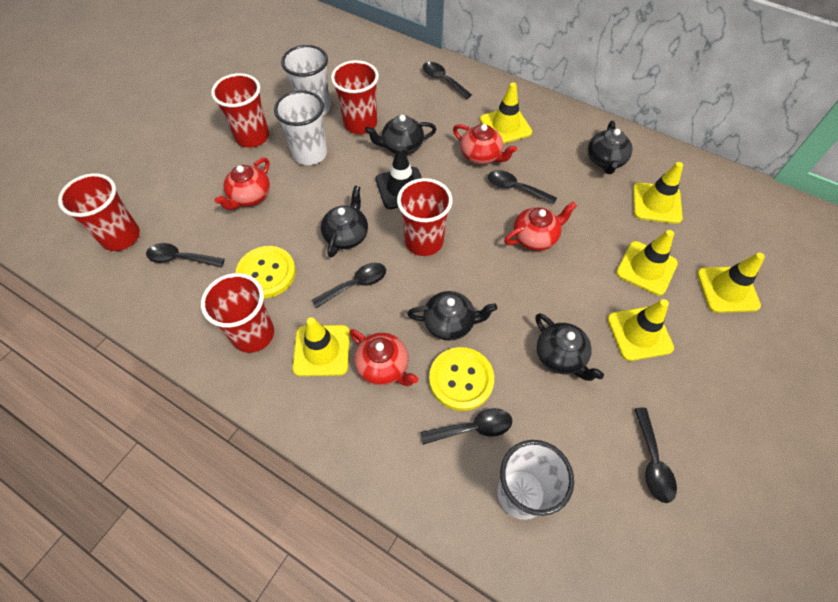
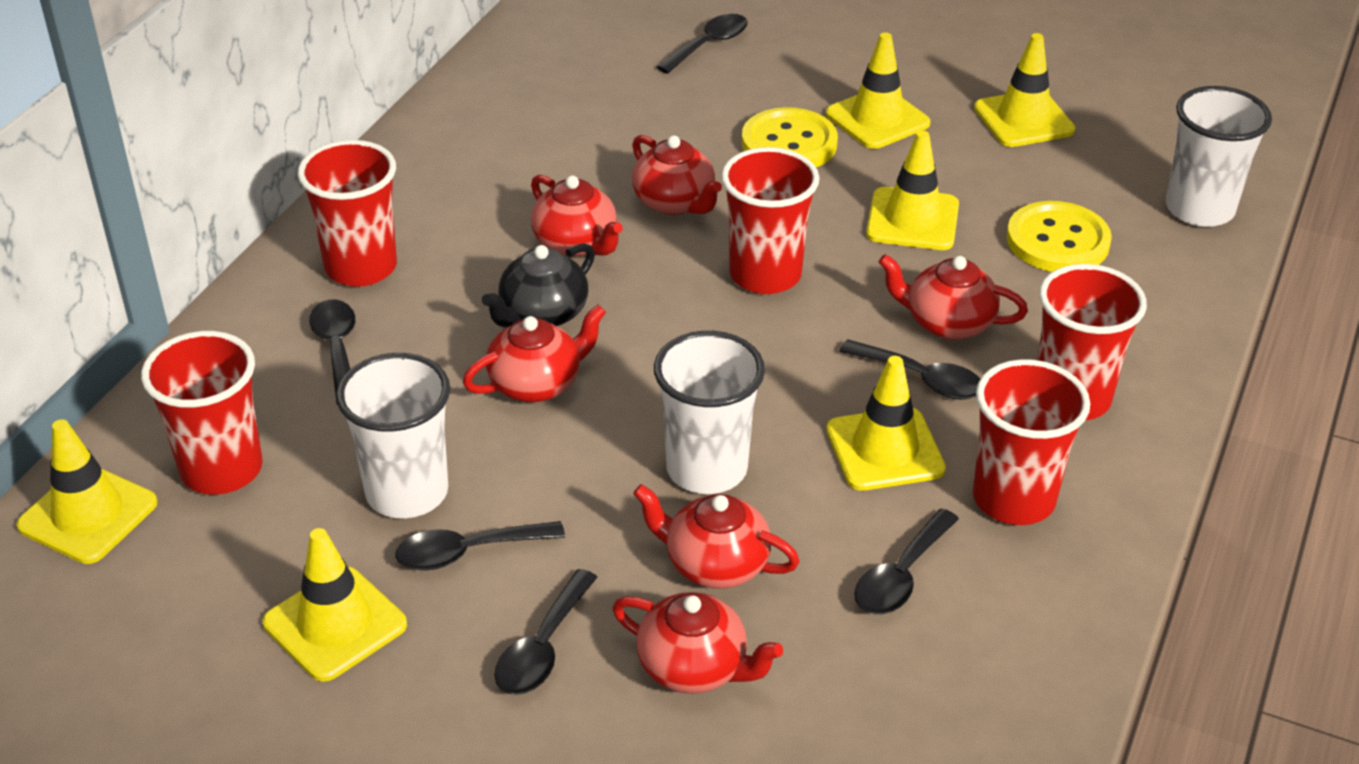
black teapot: 5 -> 1
black traffic cone: 1 -> 0
red teapot: 4 -> 6

